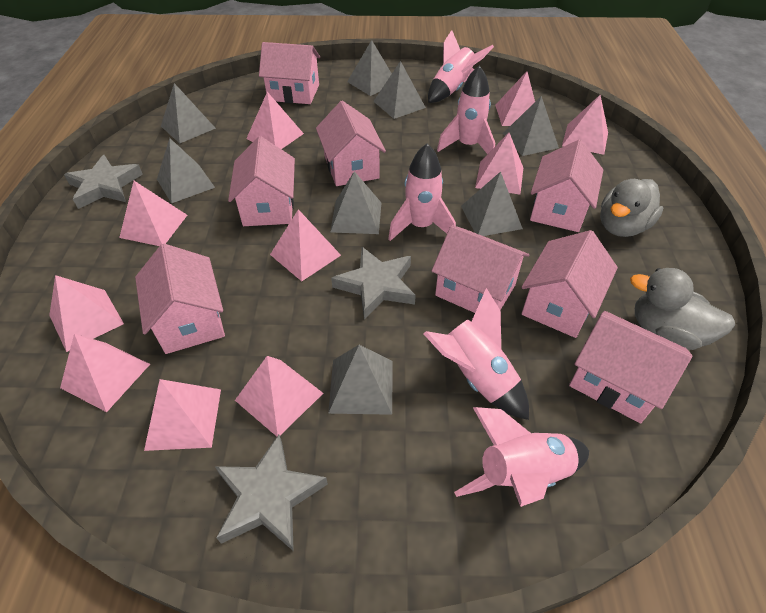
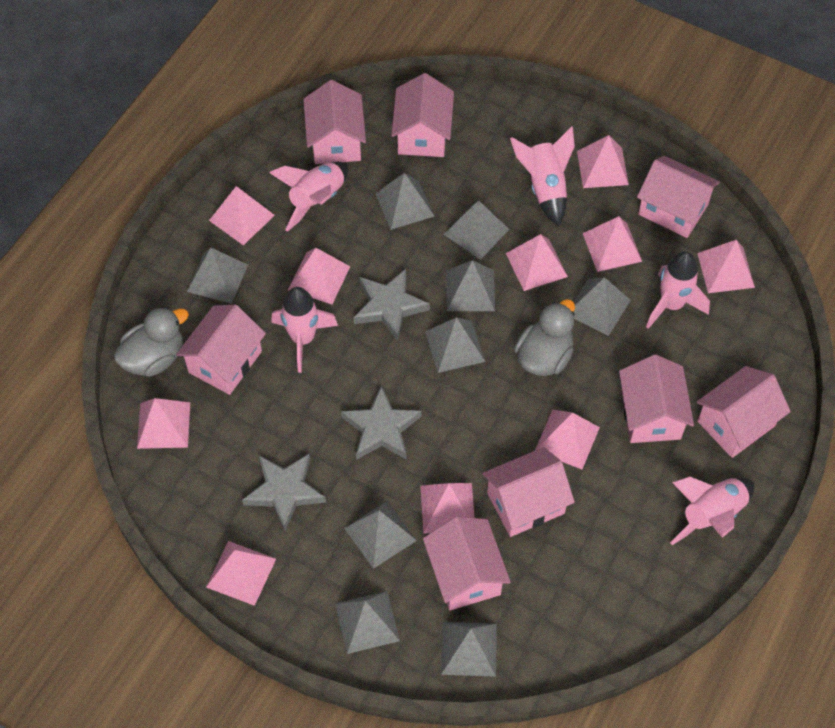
grey pyramid: 8 -> 9

